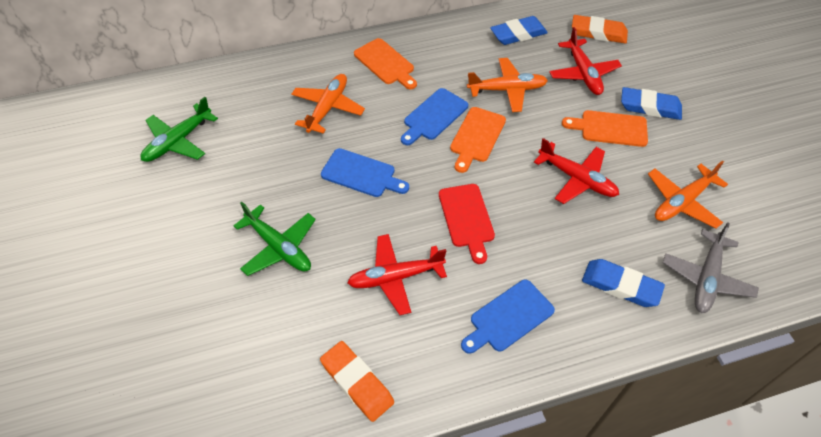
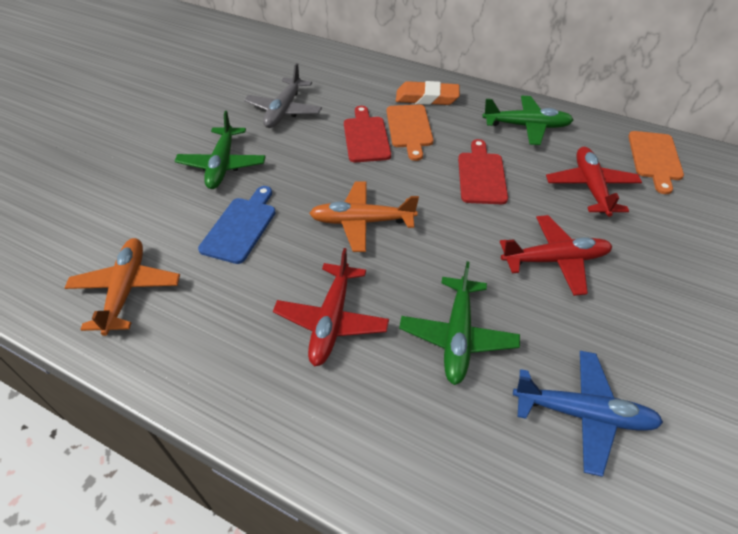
blue cutting board: 3 -> 1
blue eraser: 3 -> 0
blue plane: 0 -> 1
green plane: 2 -> 3
orange cutting board: 3 -> 2
orange eraser: 2 -> 1
orange plane: 3 -> 2
red cutting board: 1 -> 2

